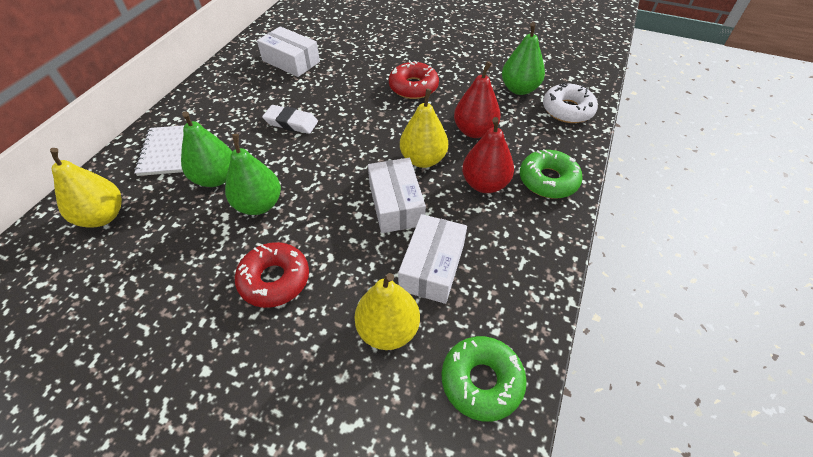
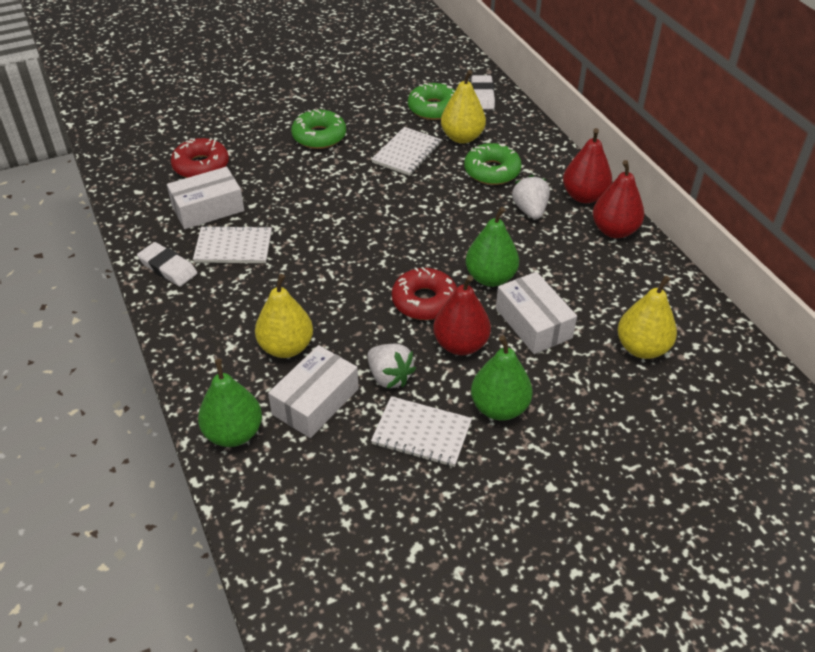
green donut: 2 -> 3
red pear: 2 -> 3
white donut: 1 -> 0
white eraser: 1 -> 2
white notebook: 1 -> 3
white strawberry: 0 -> 2

